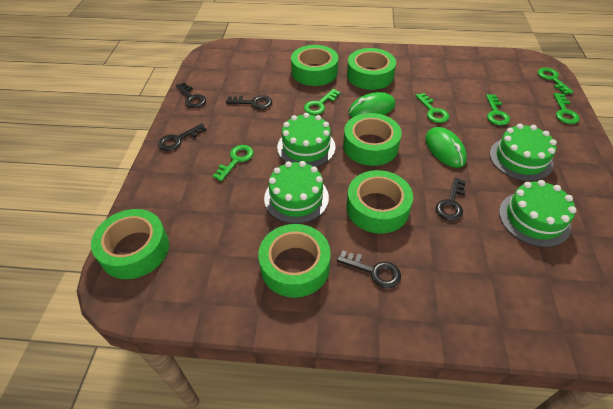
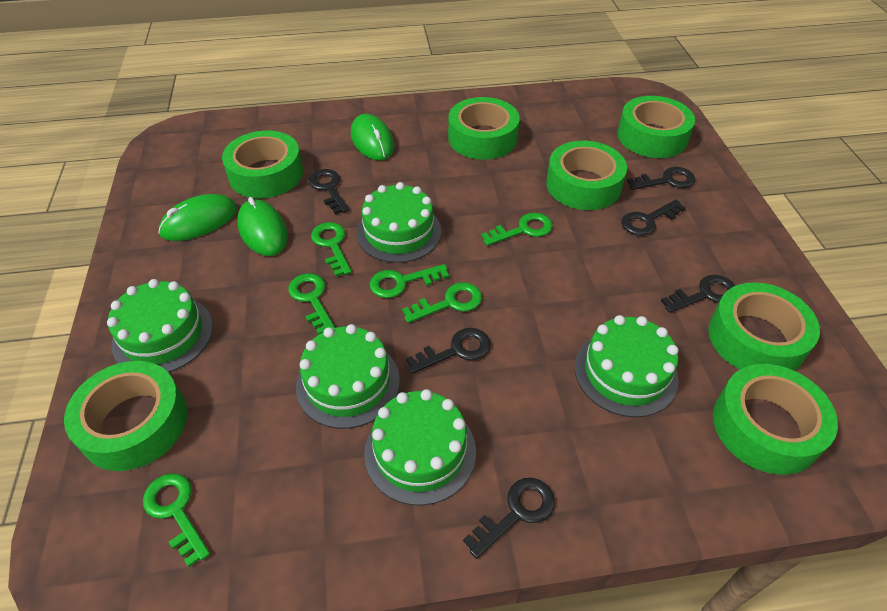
black key: 5 -> 6
green cake: 4 -> 5
green mouse: 2 -> 3
green tape: 6 -> 7

